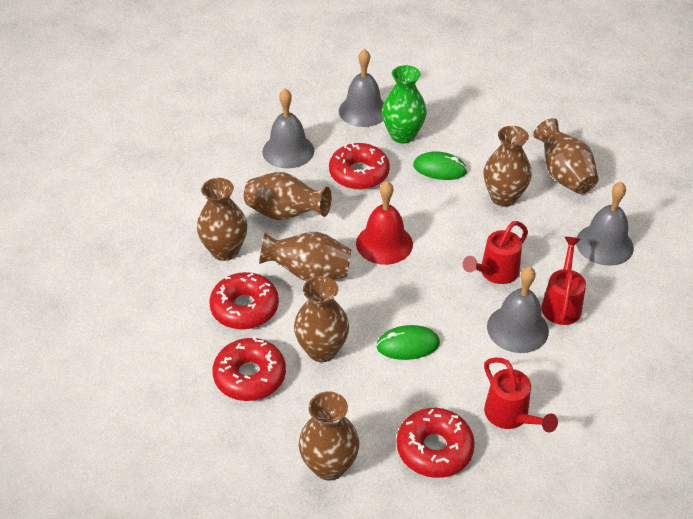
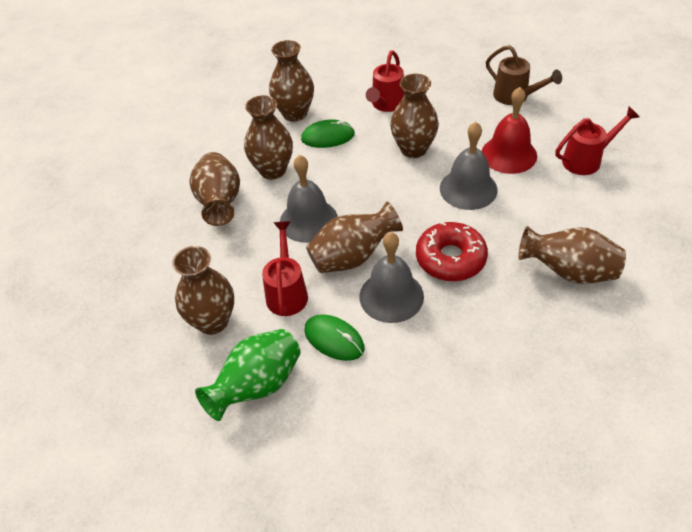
brown watering can: 0 -> 1
grey bell: 4 -> 3
red donut: 4 -> 1

